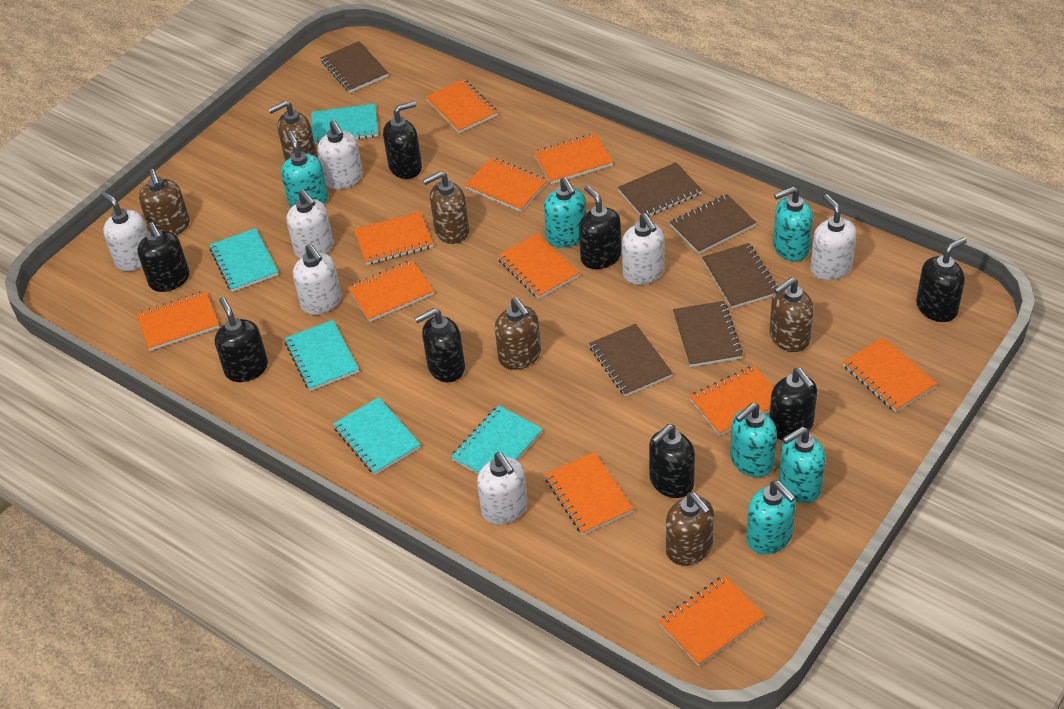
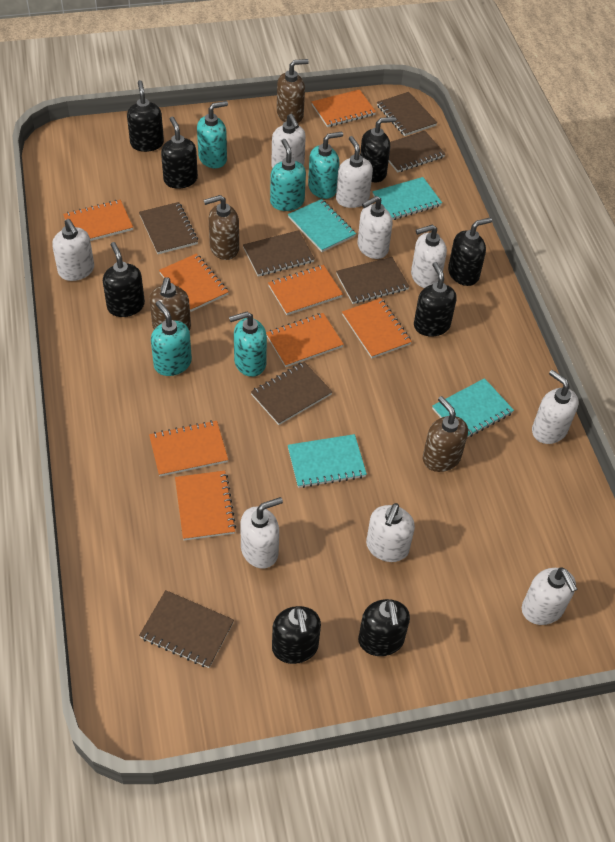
brown notebook: 6 -> 7
brown soap dispenser: 6 -> 4
orange notebook: 11 -> 8
turquoise notebook: 5 -> 4
turquoise soap dispenser: 6 -> 5
white soap dispenser: 7 -> 9

